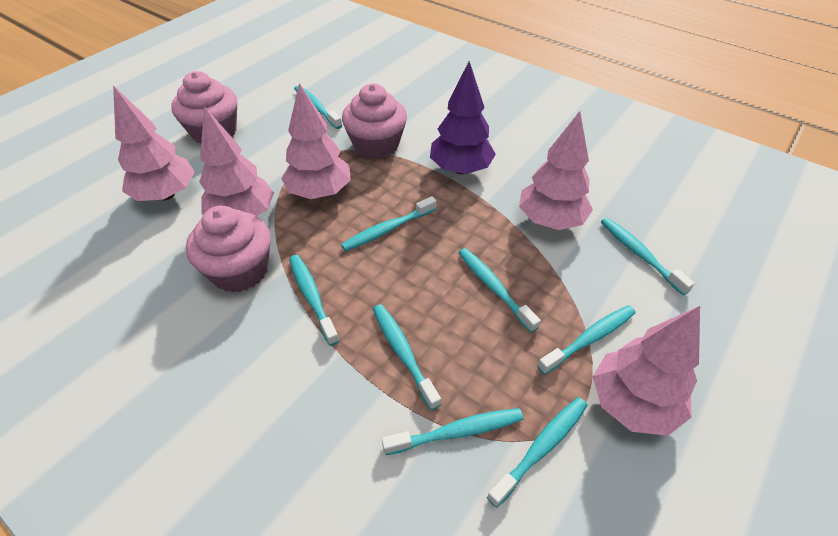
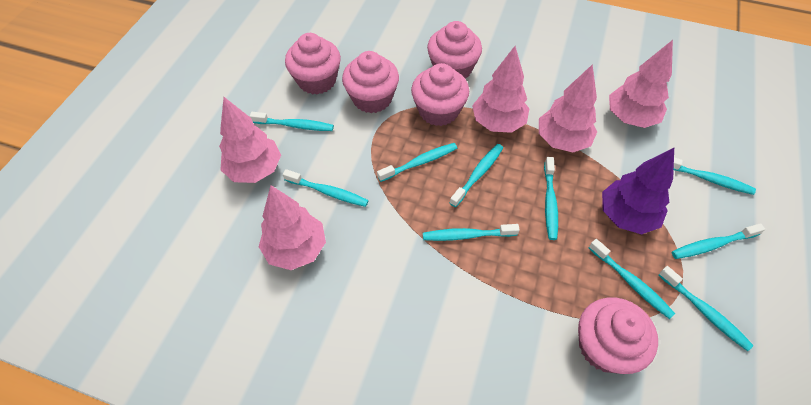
pink cupcake: 3 -> 5
turquoise toothbrush: 9 -> 10

